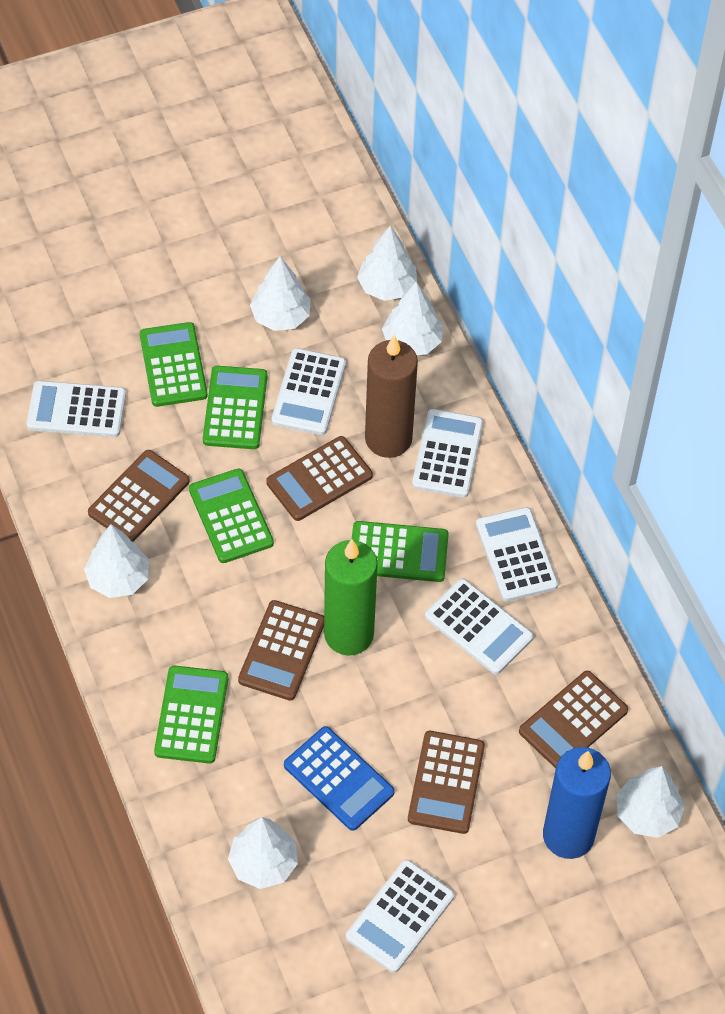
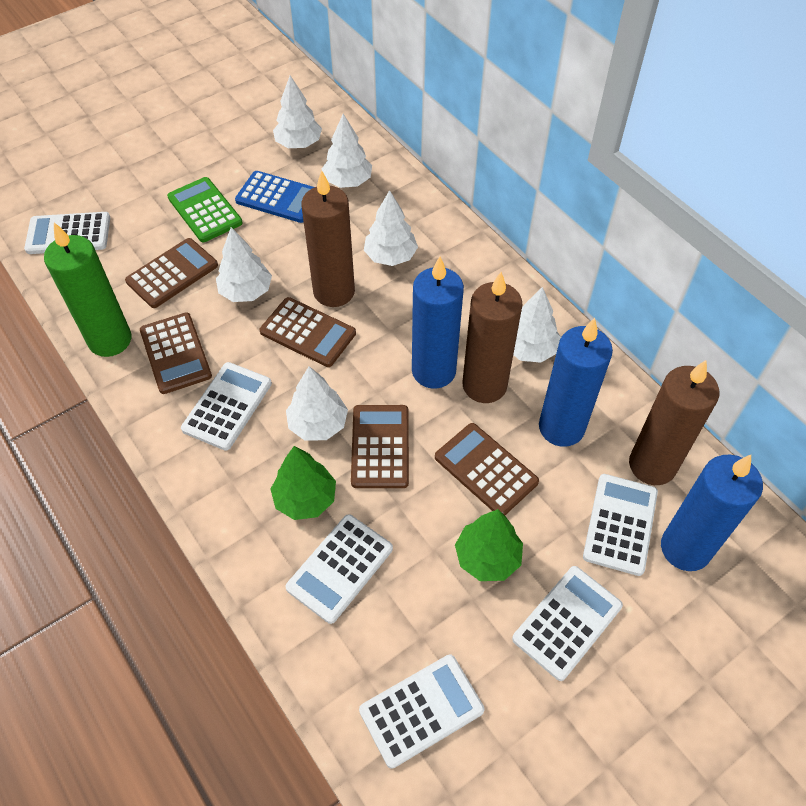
blue candle: 1 -> 3
brown candle: 1 -> 3
green calculator: 5 -> 1
green tree: 0 -> 2

